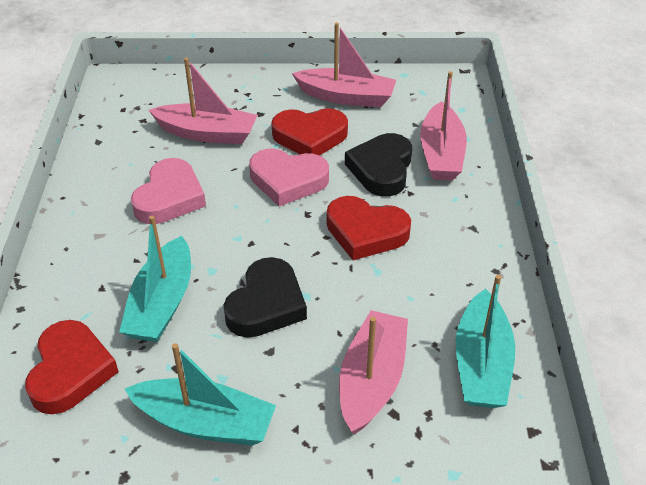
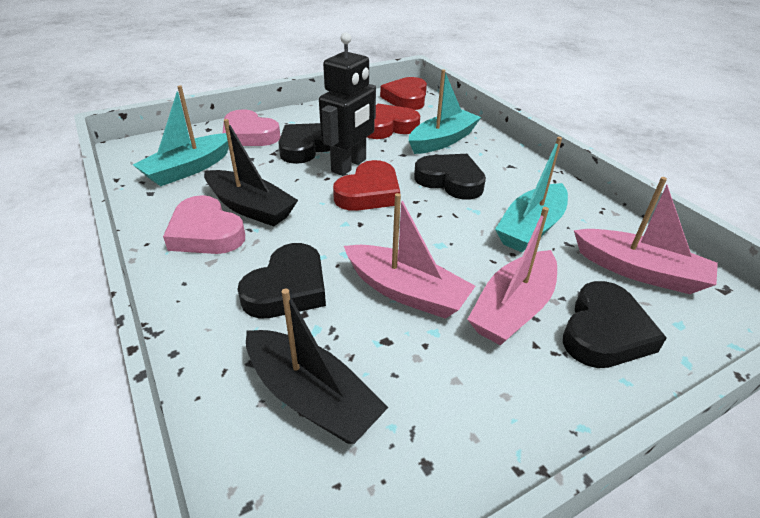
black boat: 0 -> 2
black heart: 2 -> 4
black robot: 0 -> 1
pink boat: 4 -> 3

